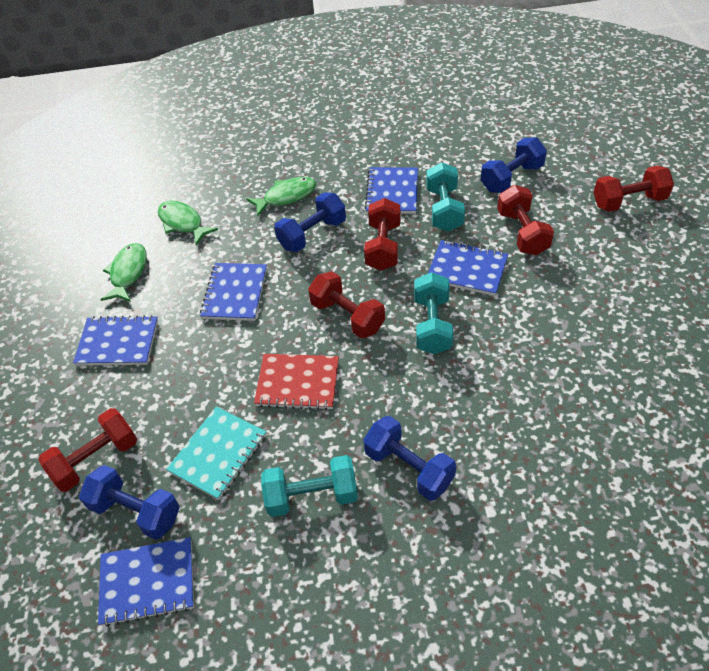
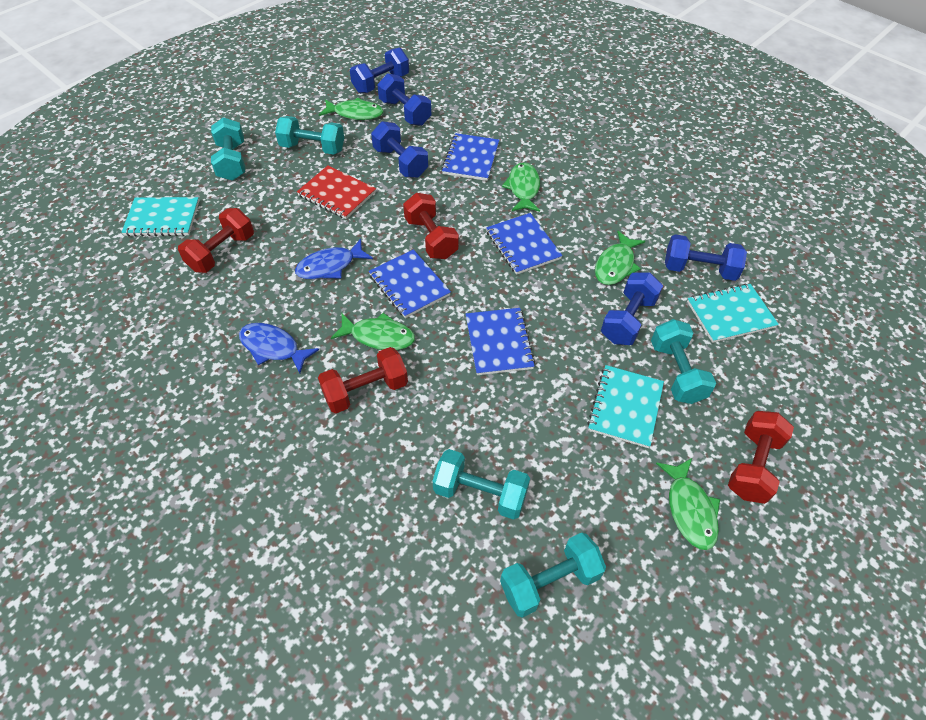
blue dumbbell: 4 -> 5
blue fish: 0 -> 2
blue notebook: 5 -> 4
green fish: 3 -> 5
red dumbbell: 5 -> 4
turquoise dumbbell: 3 -> 5
turquoise notebook: 1 -> 3

